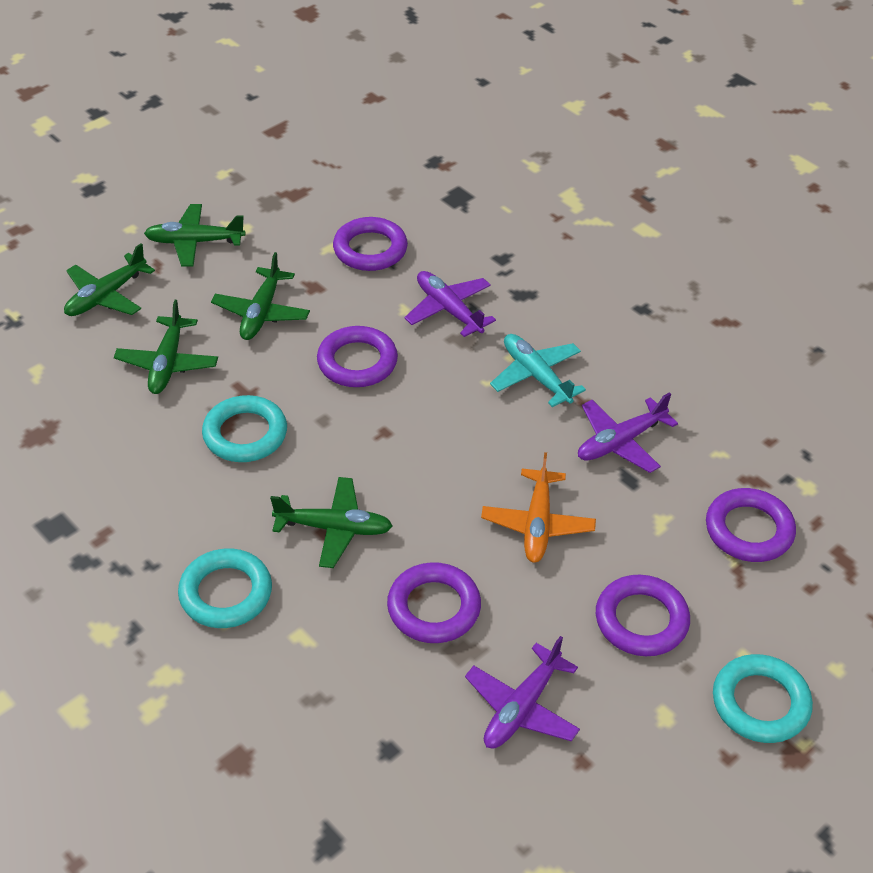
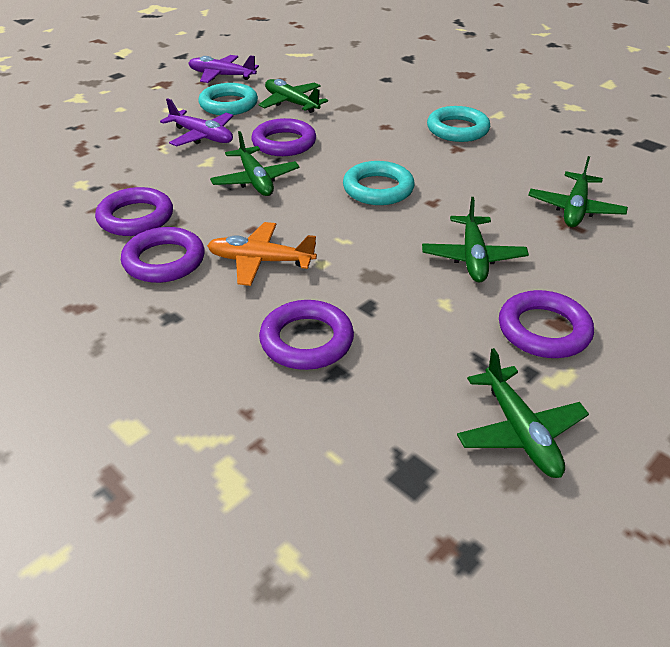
purple plane: 3 -> 2
turquoise plane: 1 -> 0

